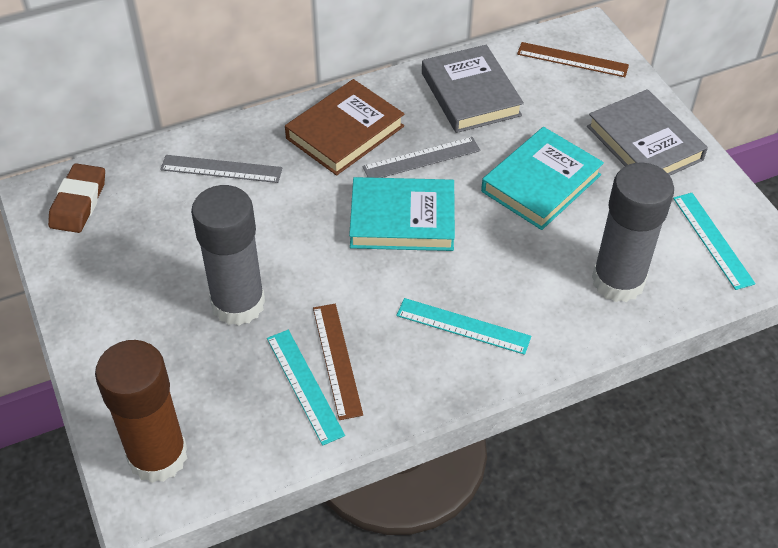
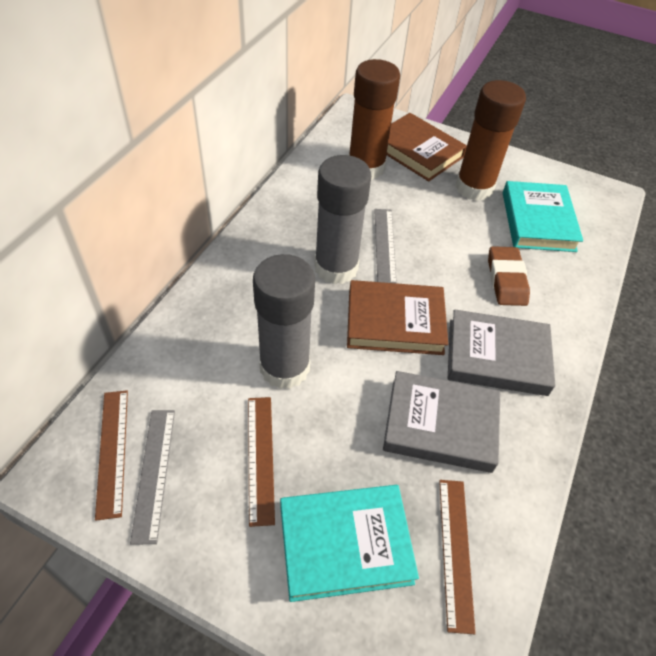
brown book: 1 -> 2
brown glue stick: 1 -> 2
brown ruler: 2 -> 3
turquoise ruler: 3 -> 0

